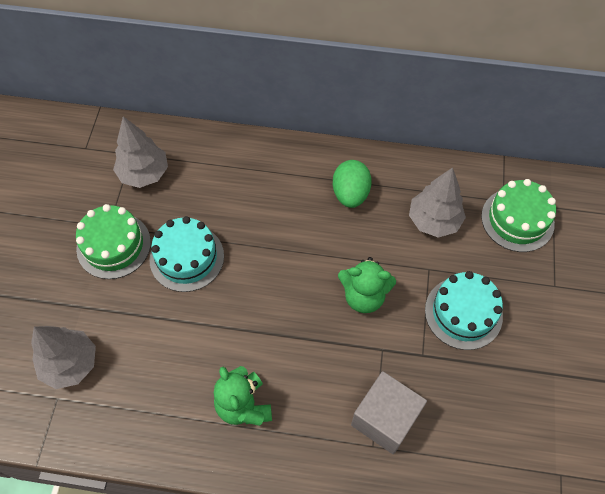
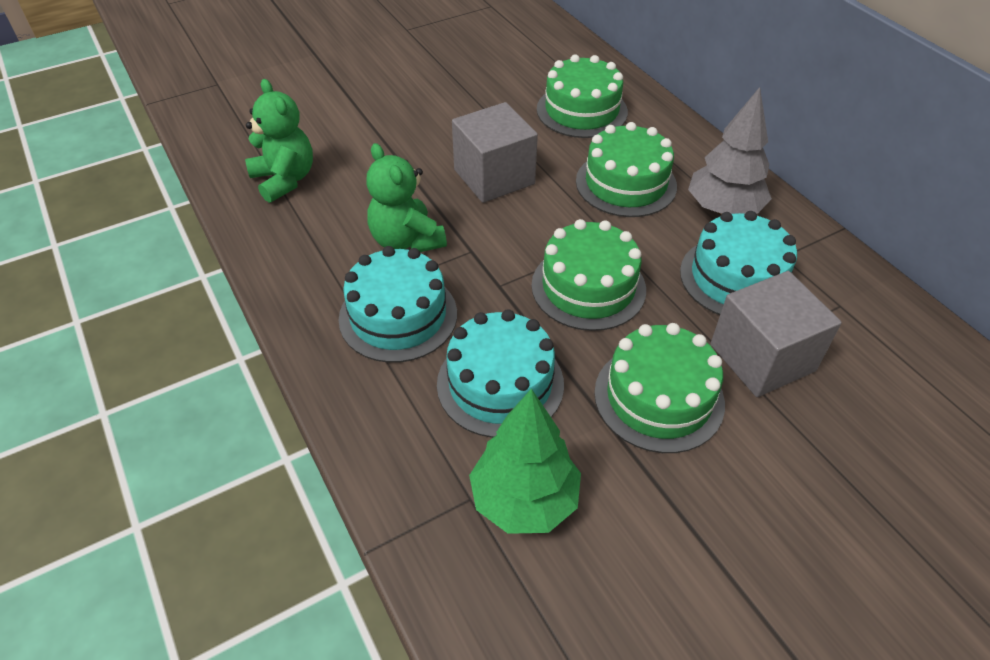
green cake: 2 -> 4
green egg: 1 -> 0
green tree: 0 -> 1
grey cube: 1 -> 2
grey tree: 3 -> 1
turquoise cake: 2 -> 3

